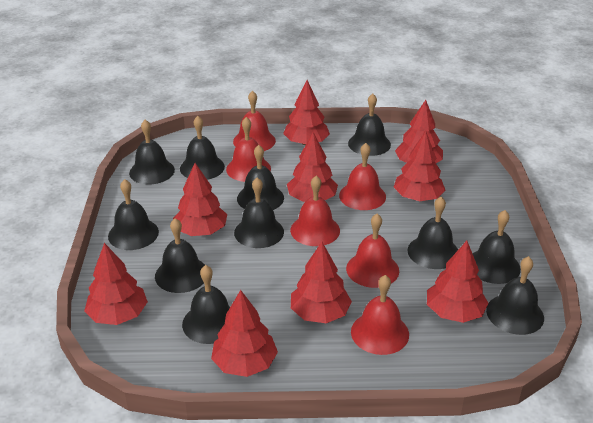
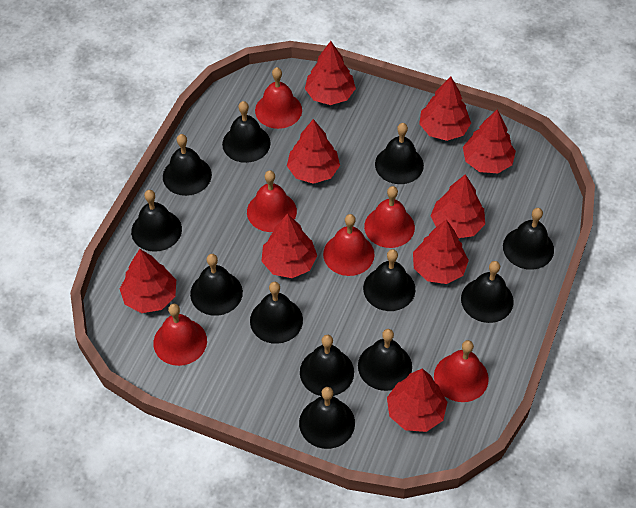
black bell: 11 -> 12

